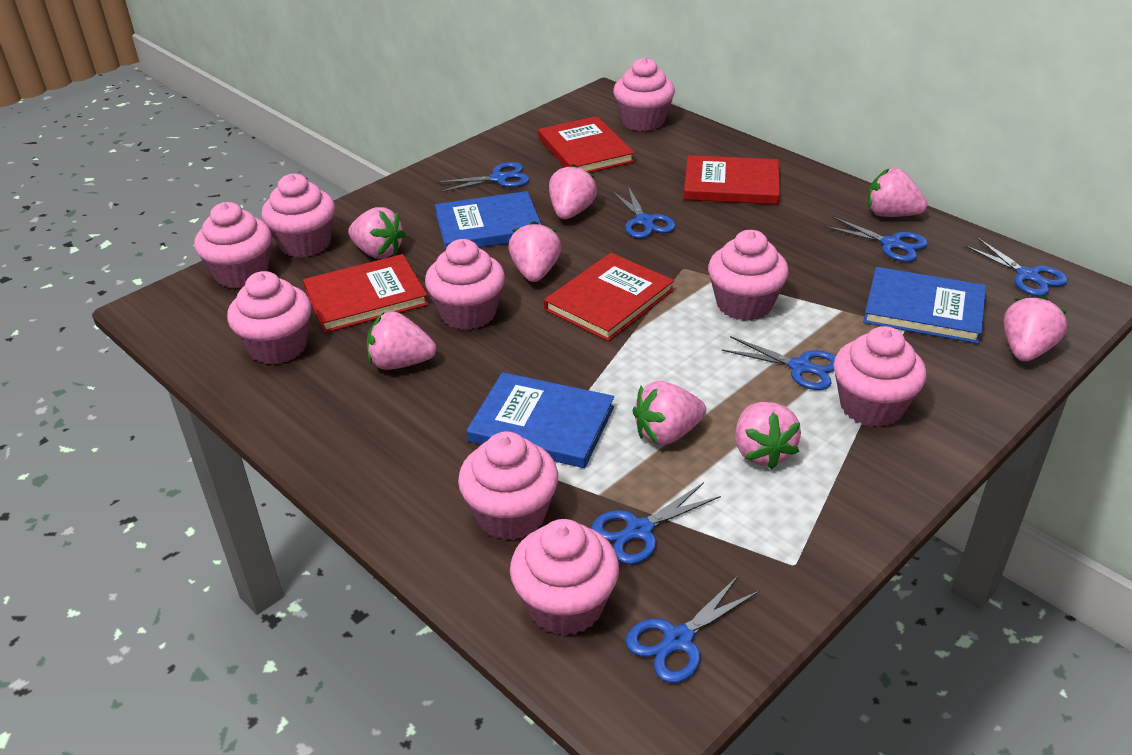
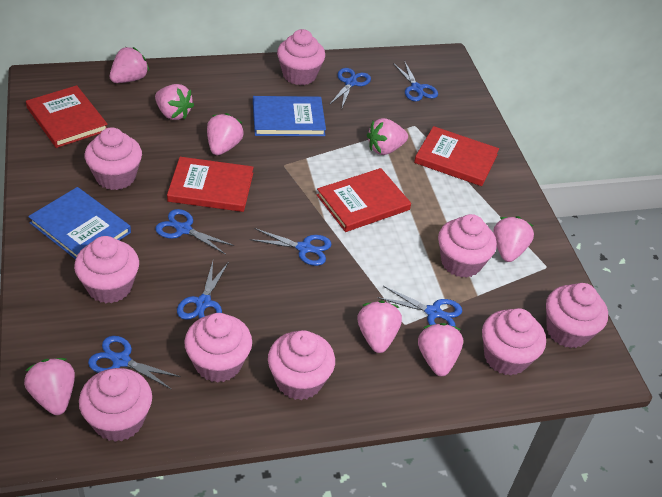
blue book: 3 -> 2

